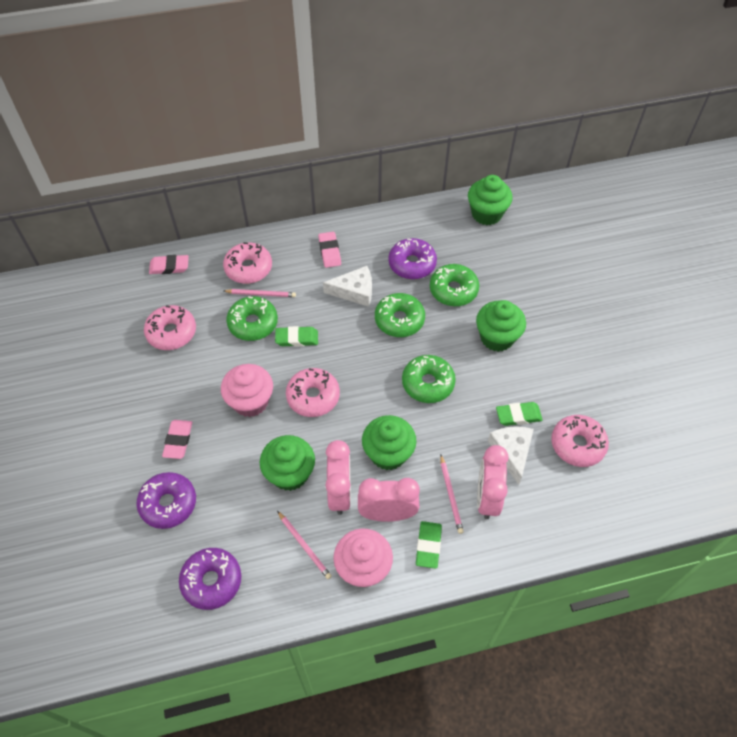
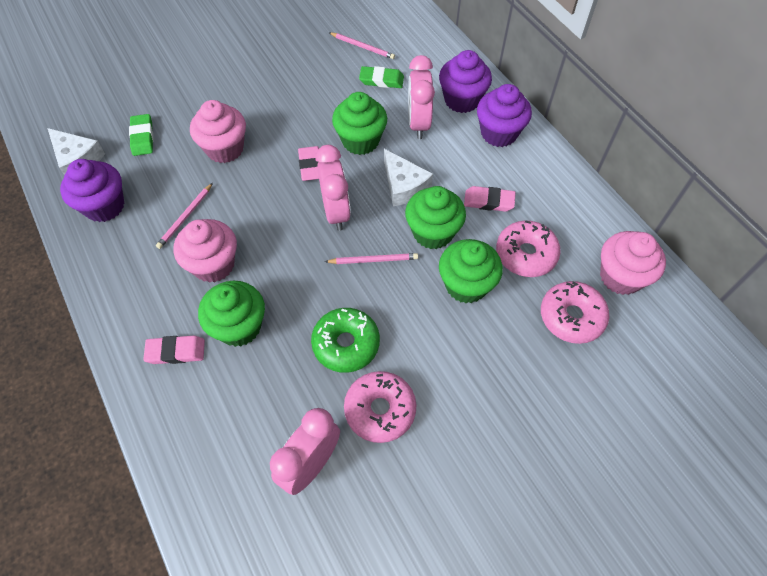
green donut: 4 -> 1
green eraser: 3 -> 2
pink cupcake: 2 -> 3
pink donut: 4 -> 3
purple cupcake: 0 -> 3
purple donut: 3 -> 0

